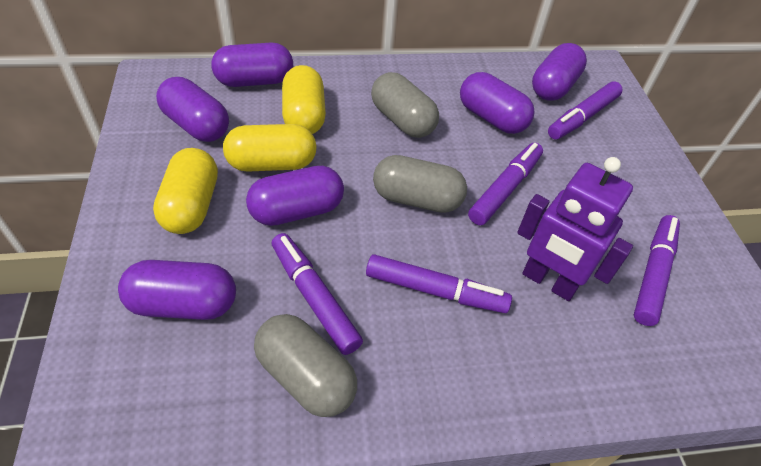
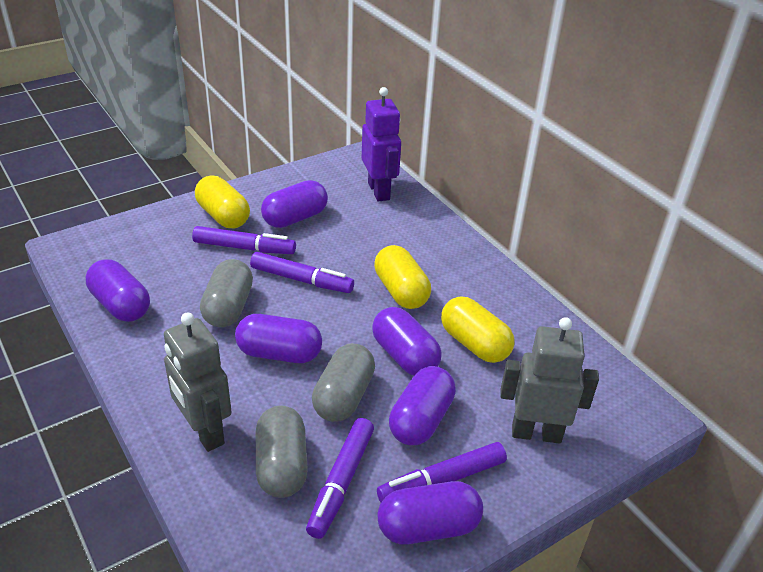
grey robot: 0 -> 2
purple marker: 5 -> 4

